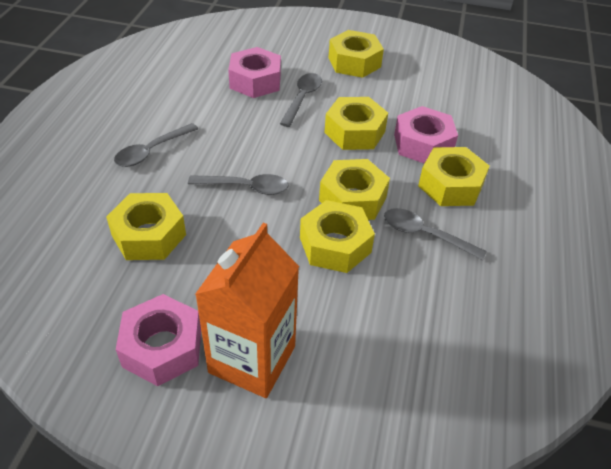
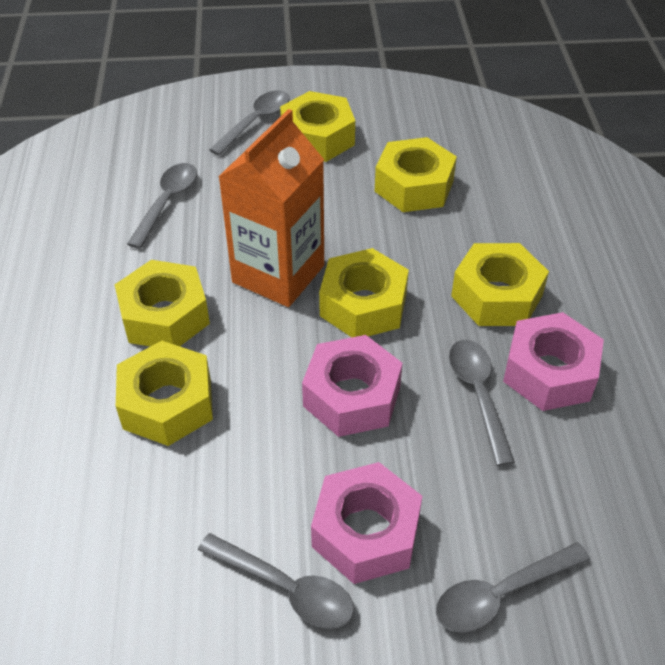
grey spoon: 4 -> 5

